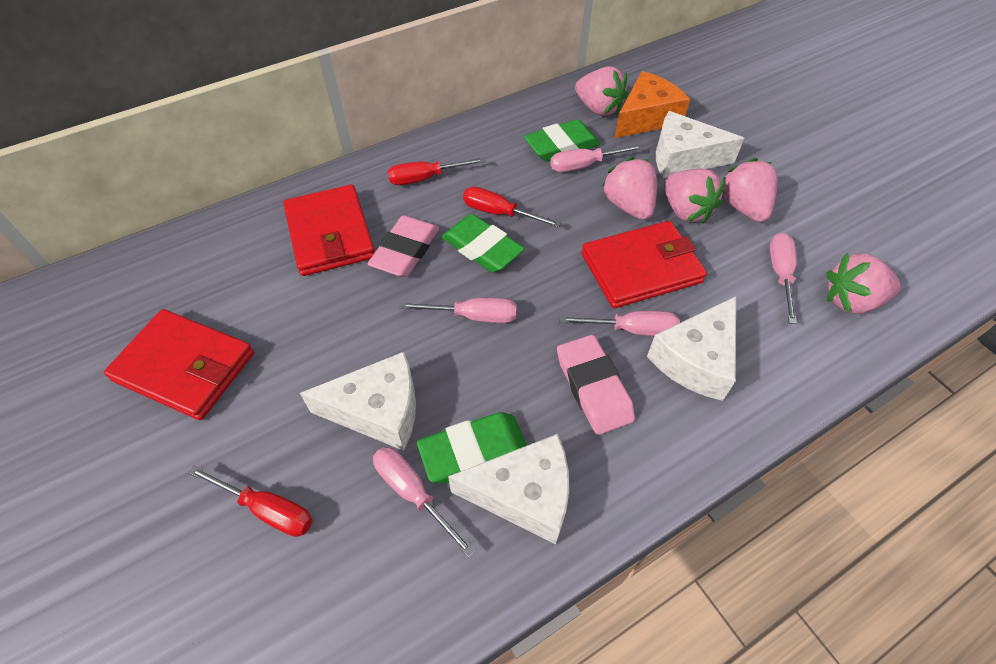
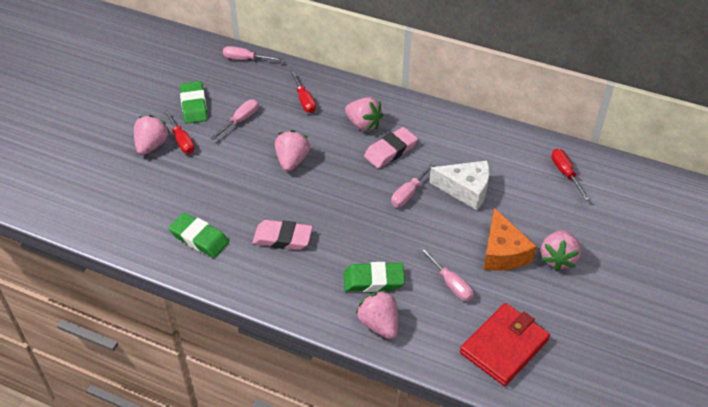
pink screwdriver: 5 -> 4
red wallet: 3 -> 1
white cheese: 4 -> 1

